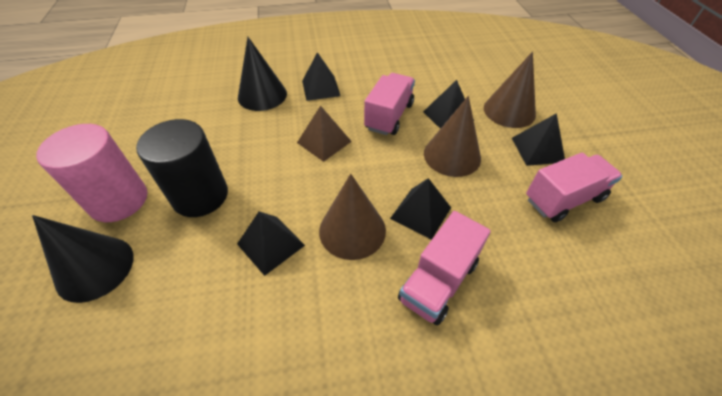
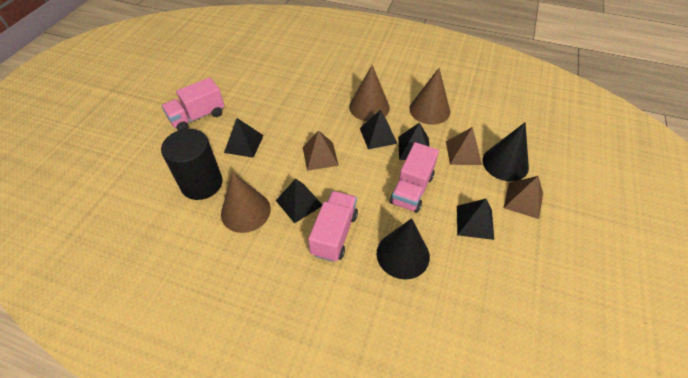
brown pyramid: 1 -> 3
pink cylinder: 1 -> 0

